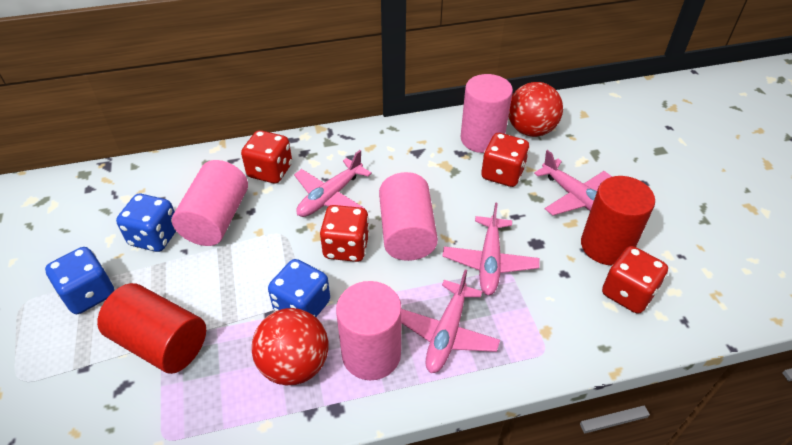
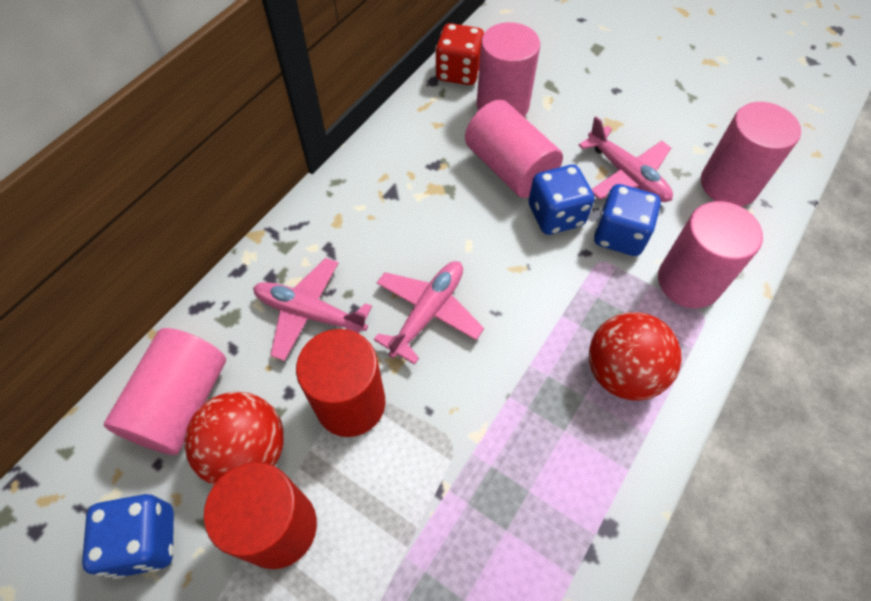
pink cylinder: 4 -> 5
pink plane: 4 -> 3
red dice: 4 -> 1

